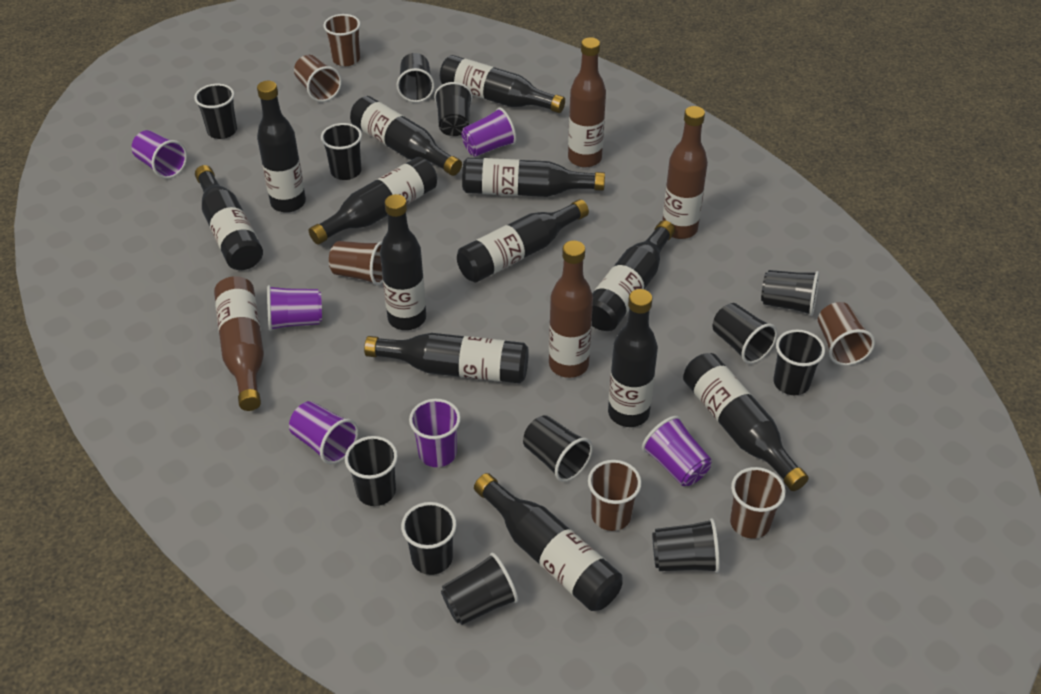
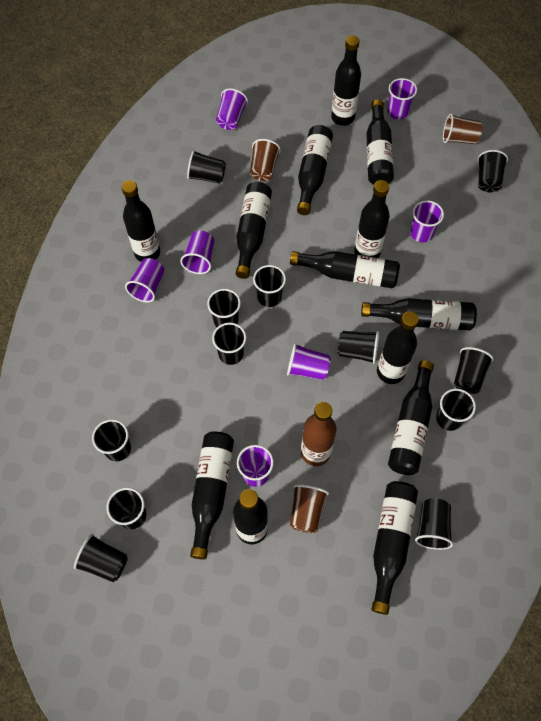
brown bottle: 4 -> 1
brown cup: 6 -> 3
purple cup: 6 -> 7

